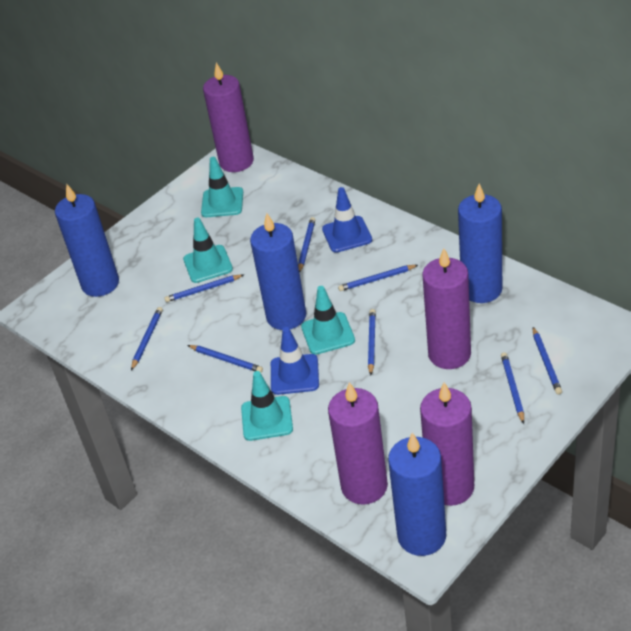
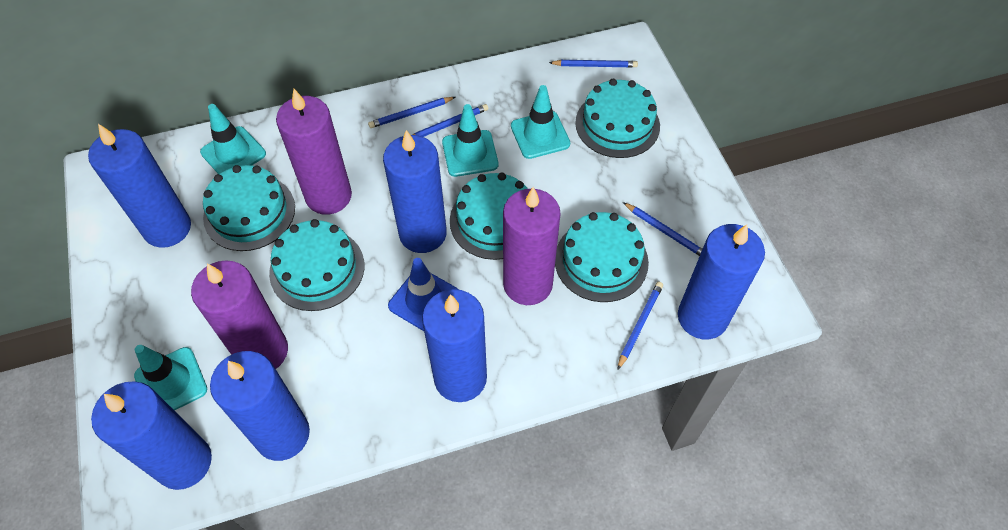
blue candle: 4 -> 6
blue pencil: 8 -> 5
blue traffic cone: 2 -> 1
purple candle: 4 -> 3
turquoise cake: 0 -> 5

